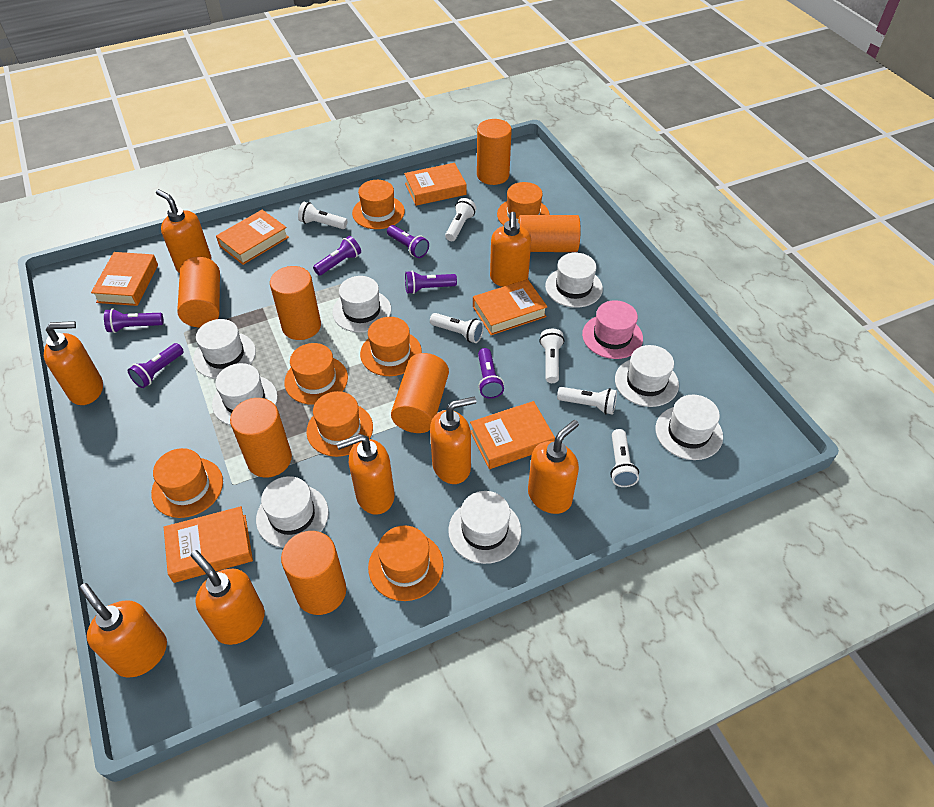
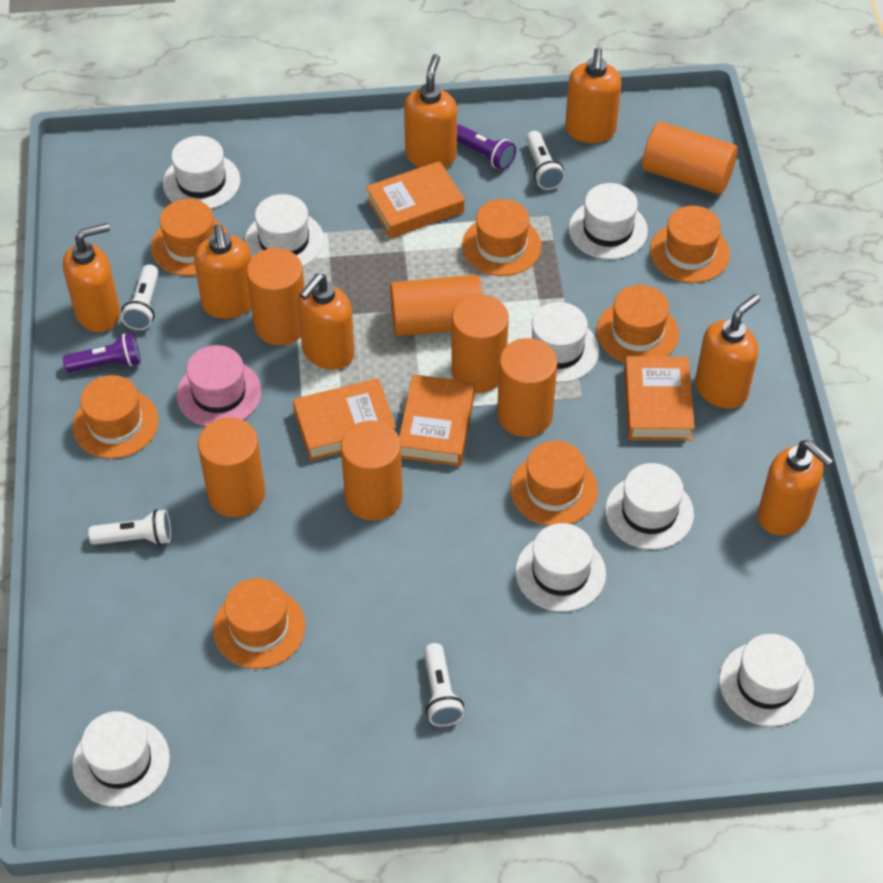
orange book: 6 -> 4
orange soap dispenser: 8 -> 7
purple flashlight: 6 -> 2
white flashlight: 6 -> 4

